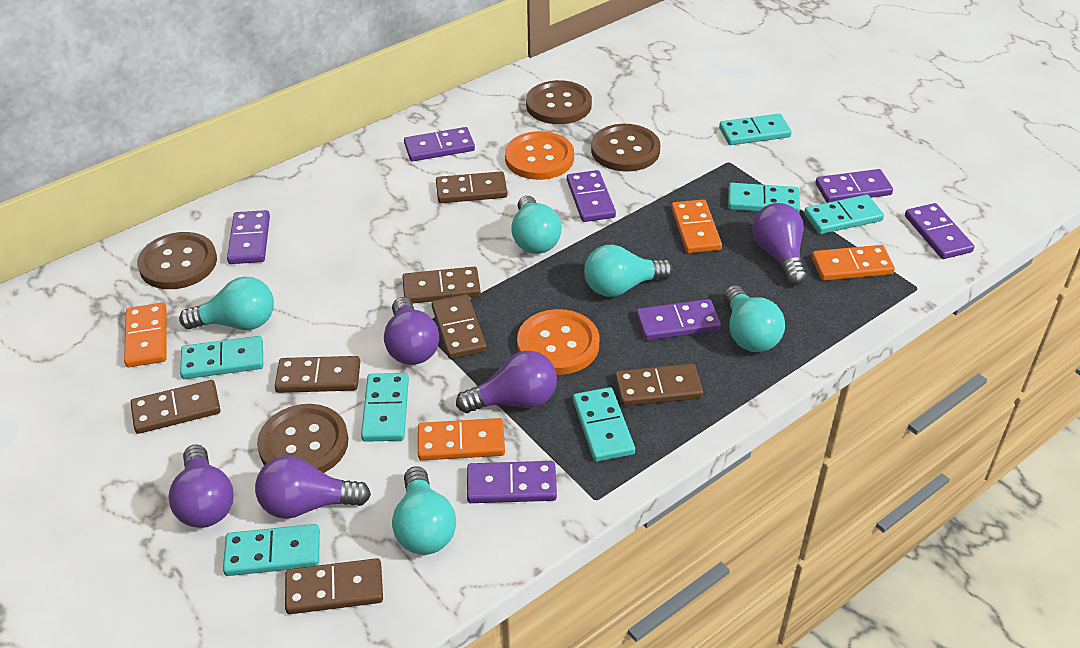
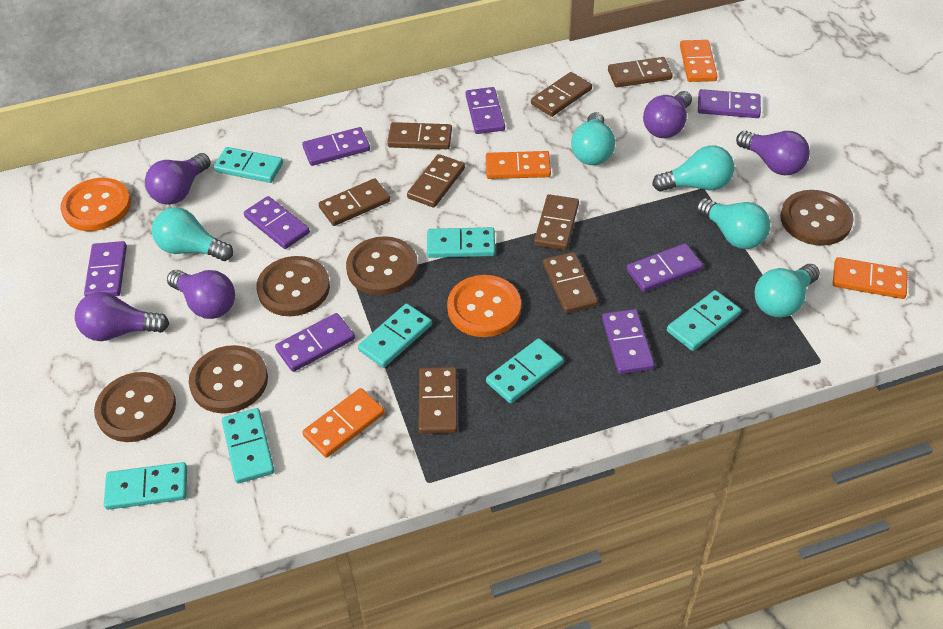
brown button: 4 -> 5
brown domino: 7 -> 8
purple domino: 7 -> 8

